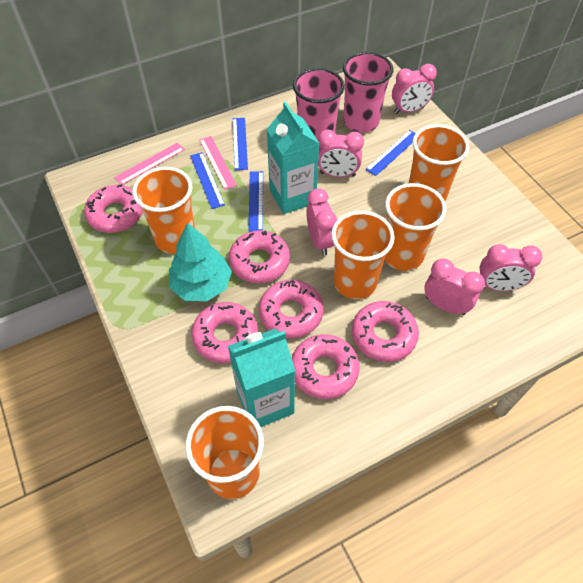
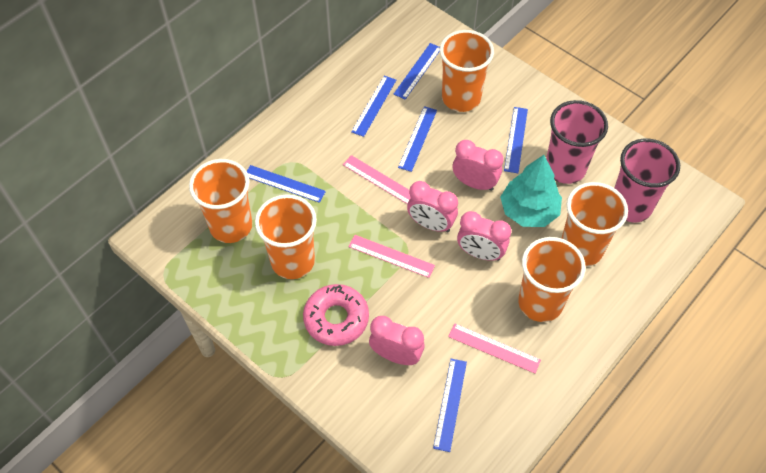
blue ruler: 4 -> 6
pink clock: 5 -> 4
pink donut: 6 -> 1
pink ruler: 2 -> 3
turquoise carton: 2 -> 0

